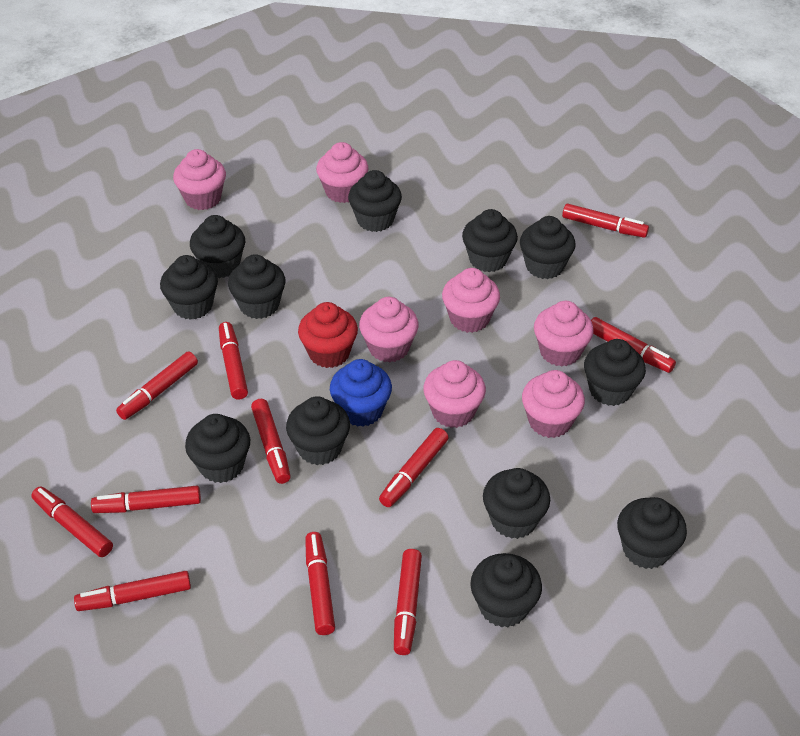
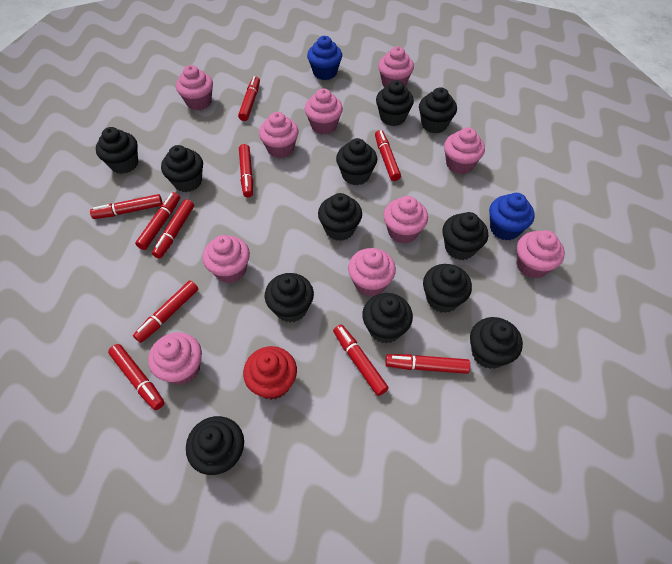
blue cupcake: 1 -> 2
pink cupcake: 7 -> 10
red marker: 11 -> 10

